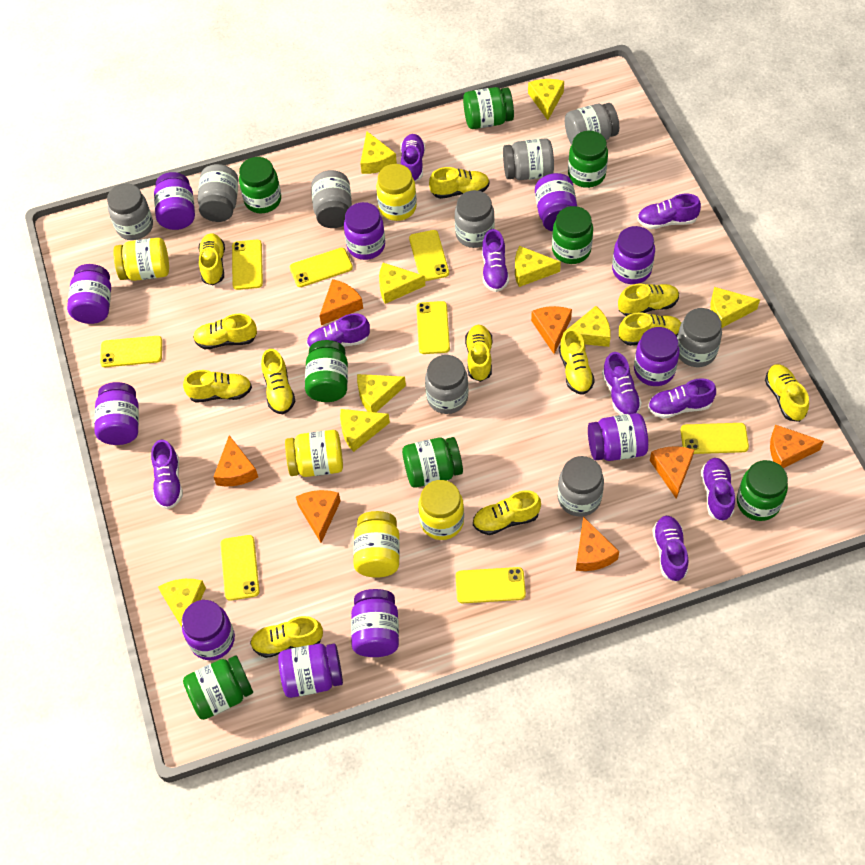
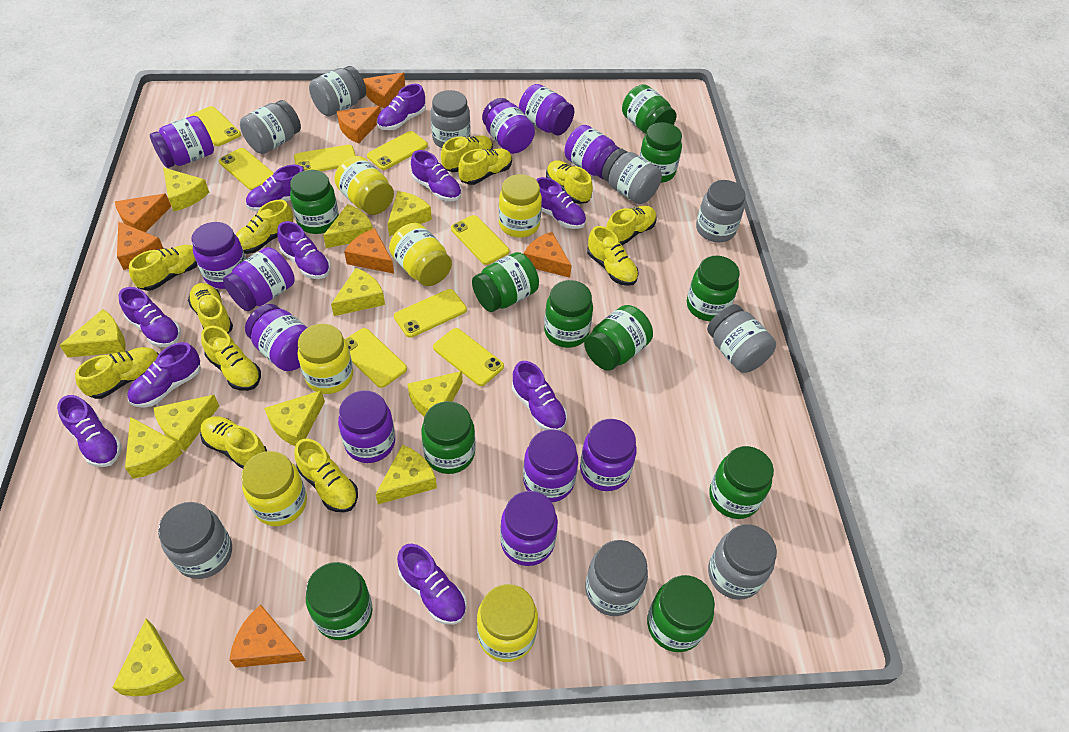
green jar: 8 -> 11
purple shoe: 9 -> 10
yellow cheese: 9 -> 11
yellow jar: 5 -> 6

